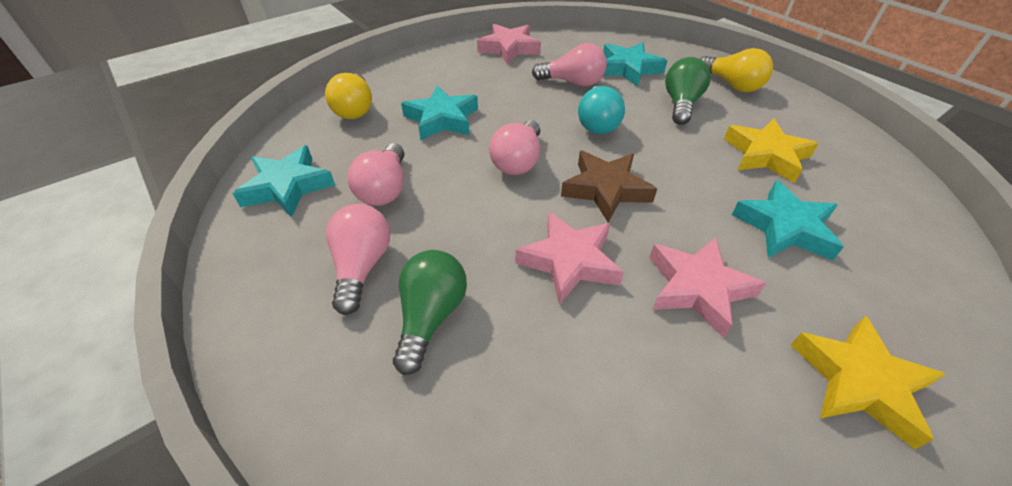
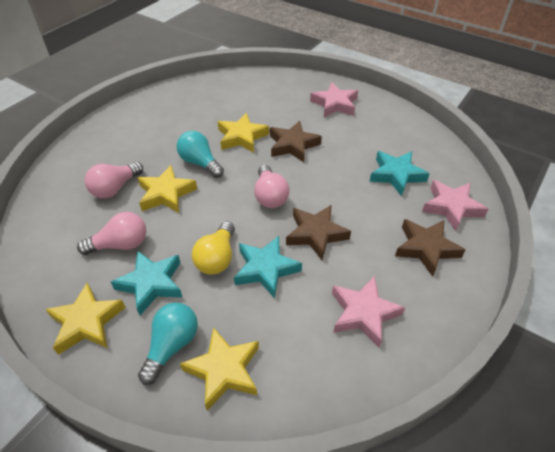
brown star: 1 -> 3
green light bulb: 2 -> 0
pink light bulb: 4 -> 3
turquoise light bulb: 1 -> 2
turquoise star: 4 -> 3
yellow light bulb: 2 -> 1
yellow star: 2 -> 4

